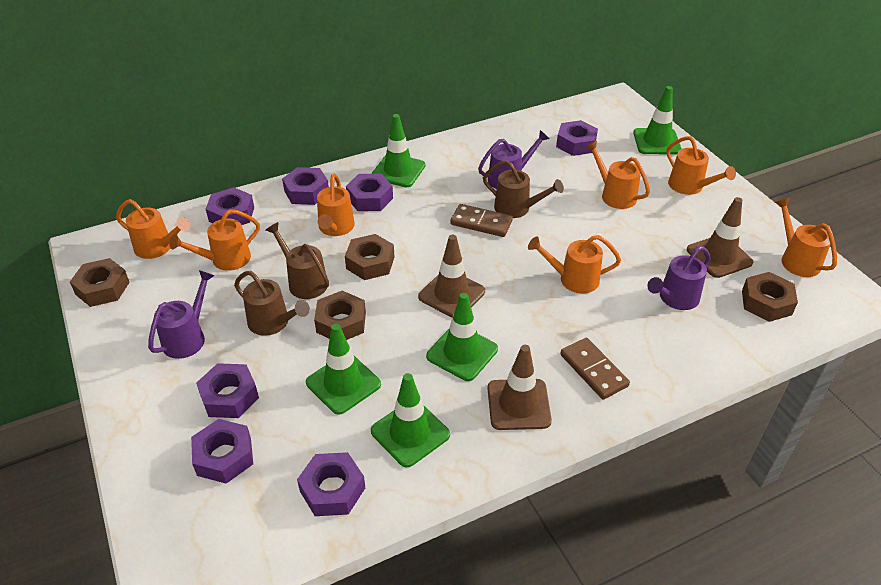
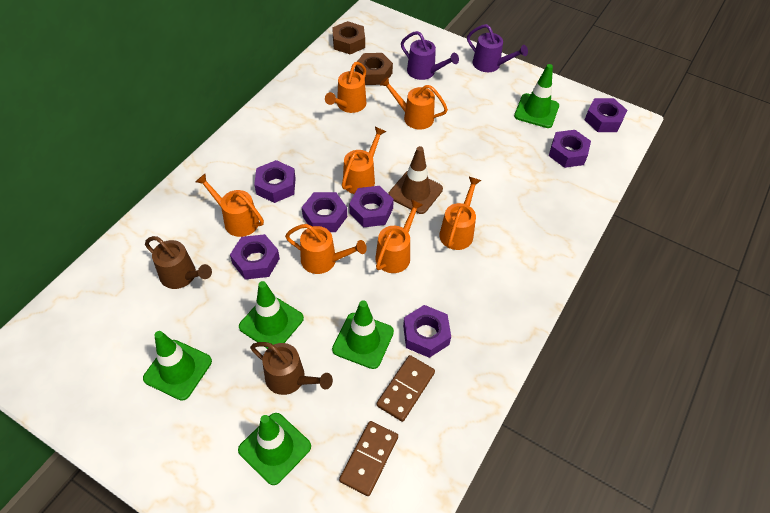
brown nut: 4 -> 2
brown traffic cone: 3 -> 1
brown watering can: 3 -> 2
purple watering can: 3 -> 2

